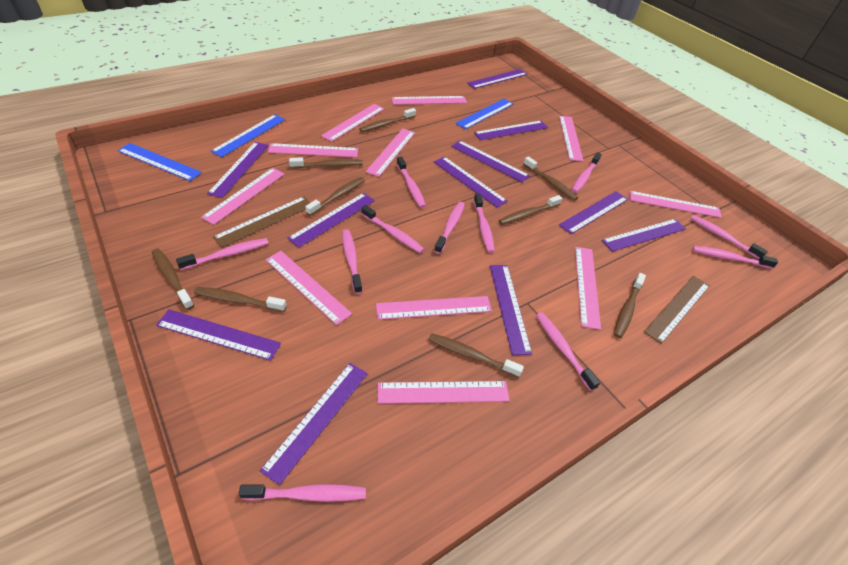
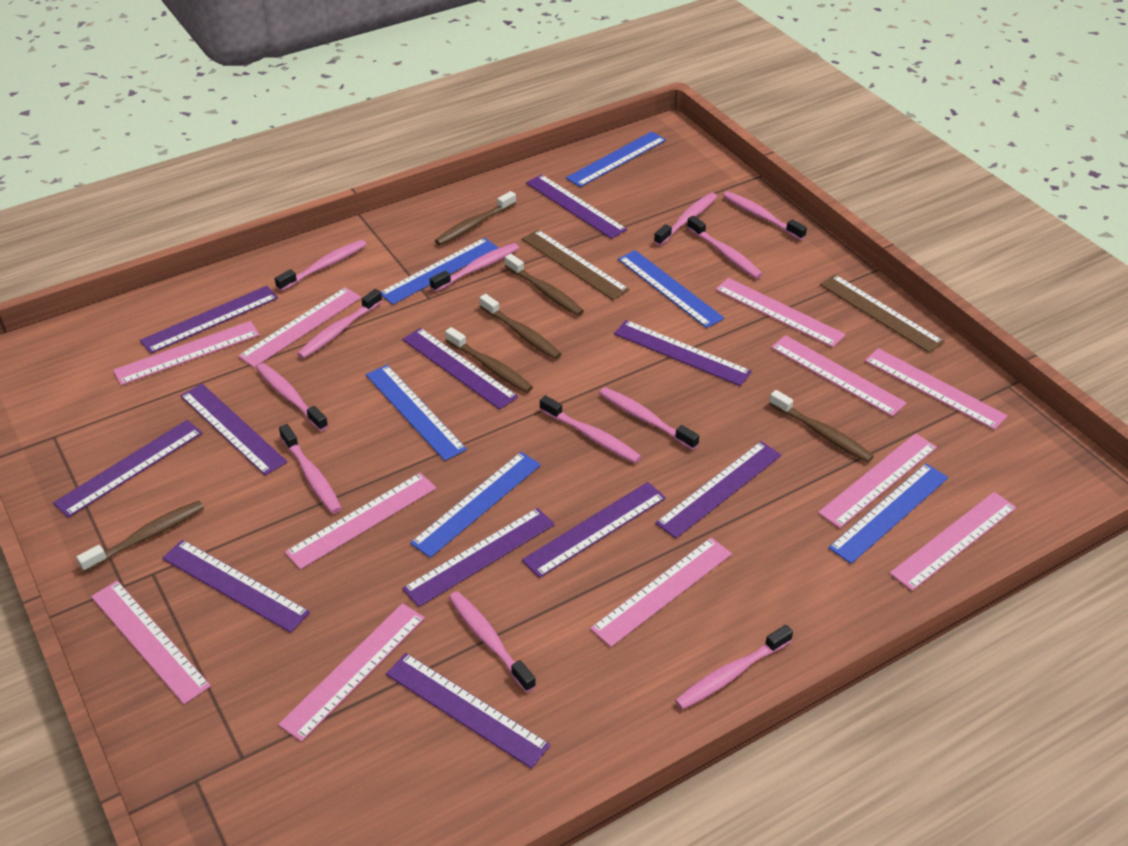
blue ruler: 3 -> 6
brown toothbrush: 9 -> 6
pink toothbrush: 11 -> 12

